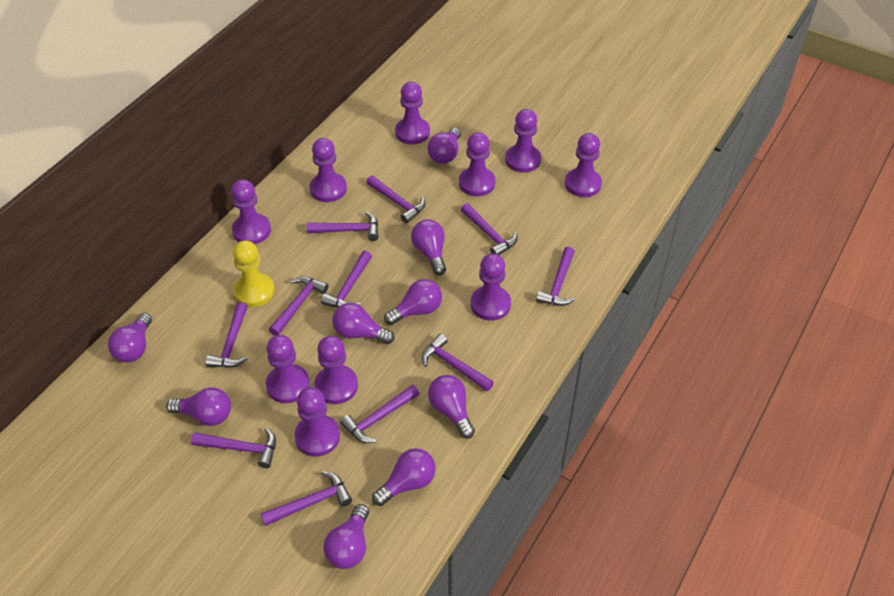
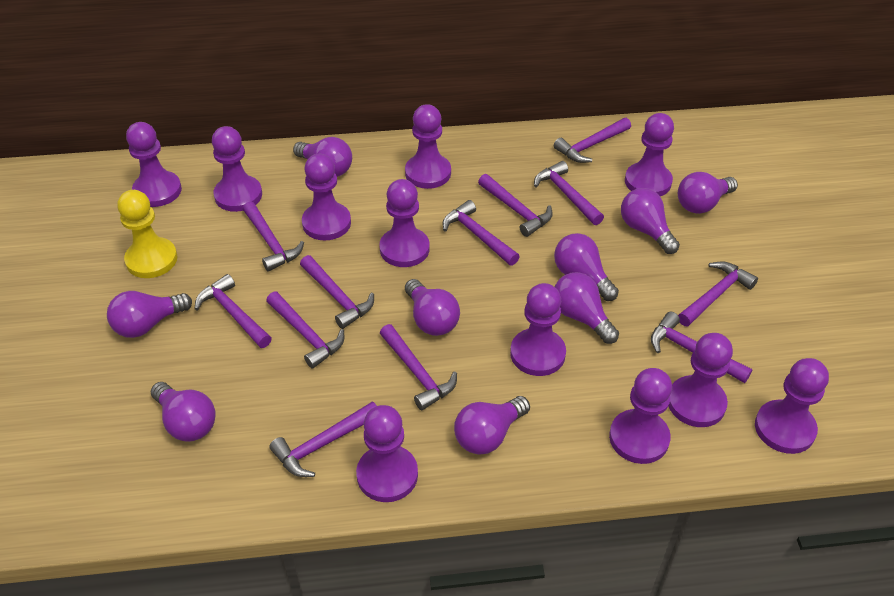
purple hammer: 11 -> 12
purple pawn: 10 -> 11

